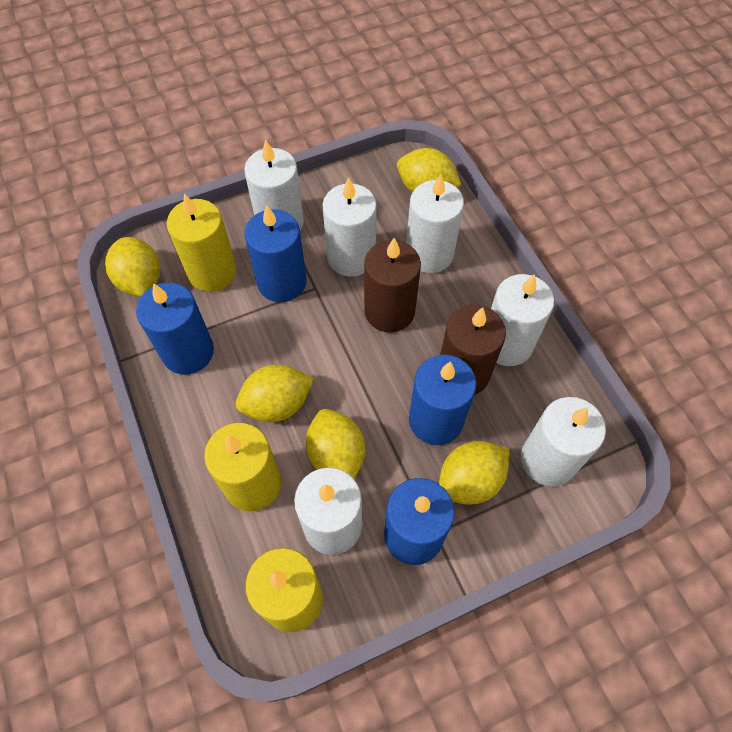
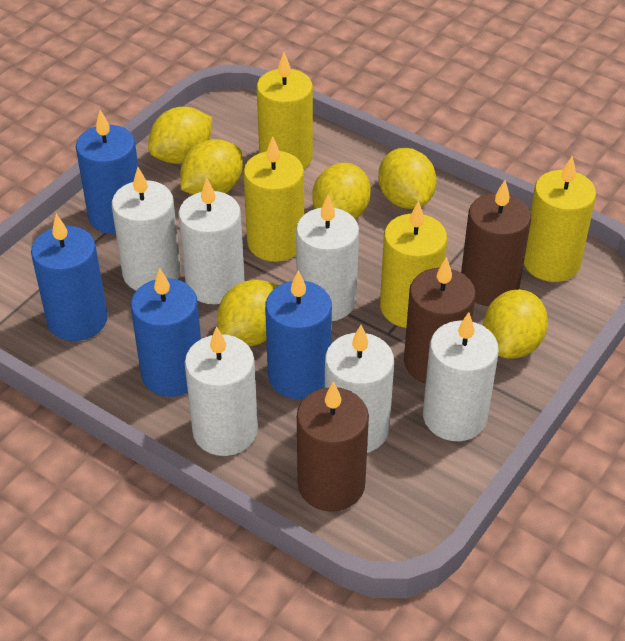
brown candle: 2 -> 3
yellow candle: 3 -> 4
yellow lemon: 5 -> 6

